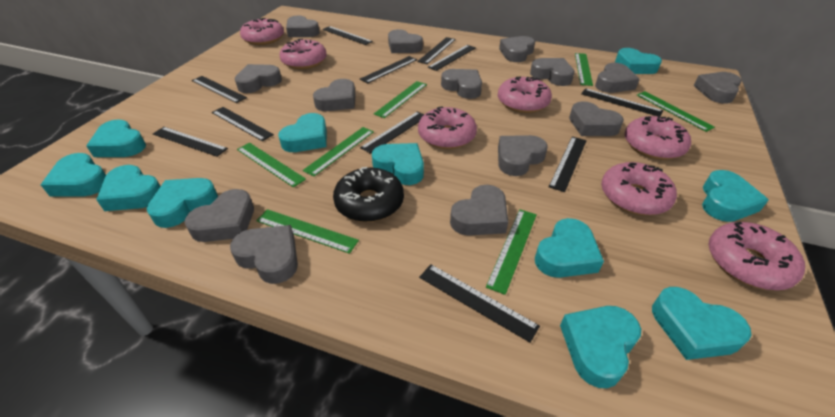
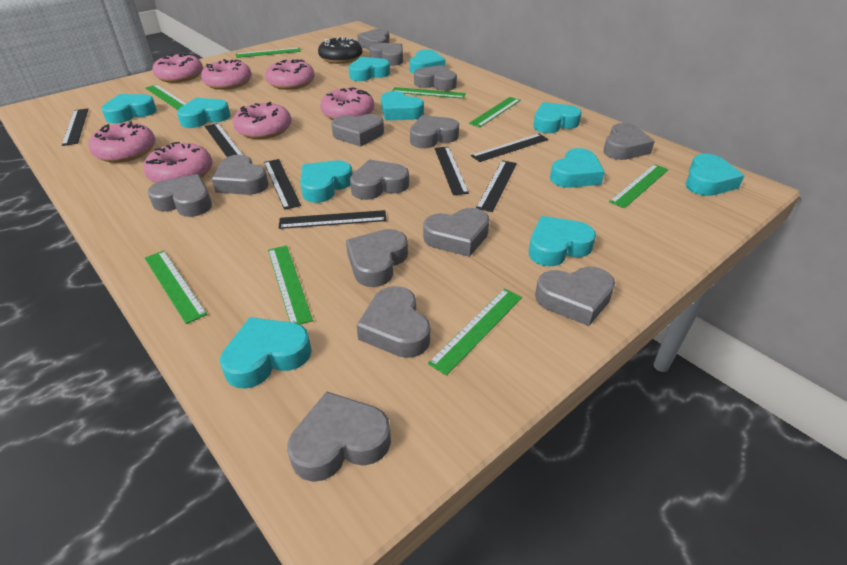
black ruler: 11 -> 7
green ruler: 7 -> 8

